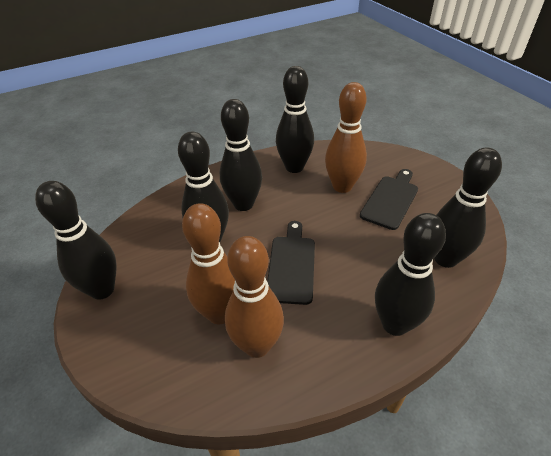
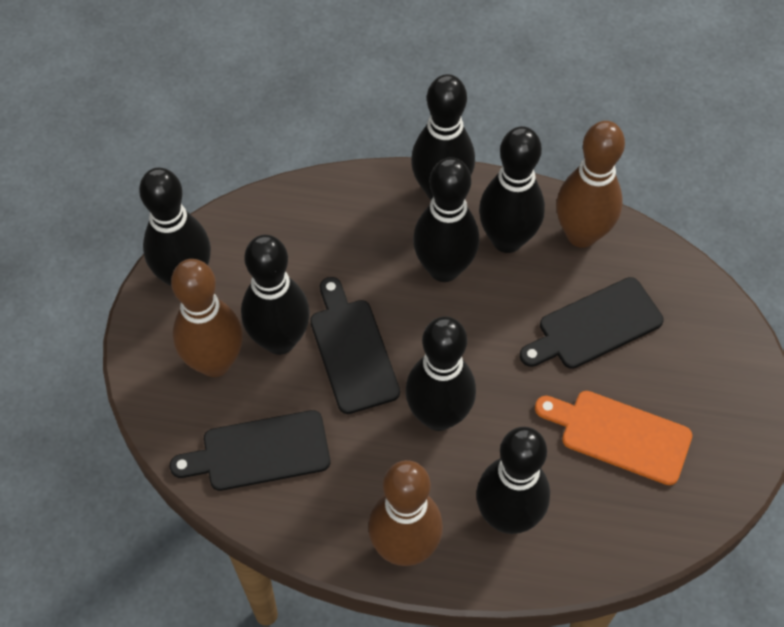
black bowling pin: 6 -> 7
black cutting board: 2 -> 3
orange cutting board: 0 -> 1

